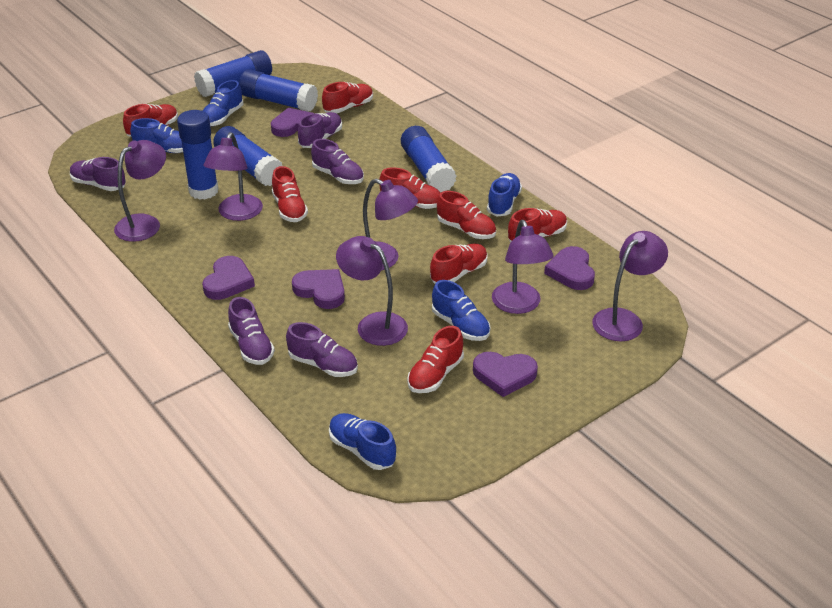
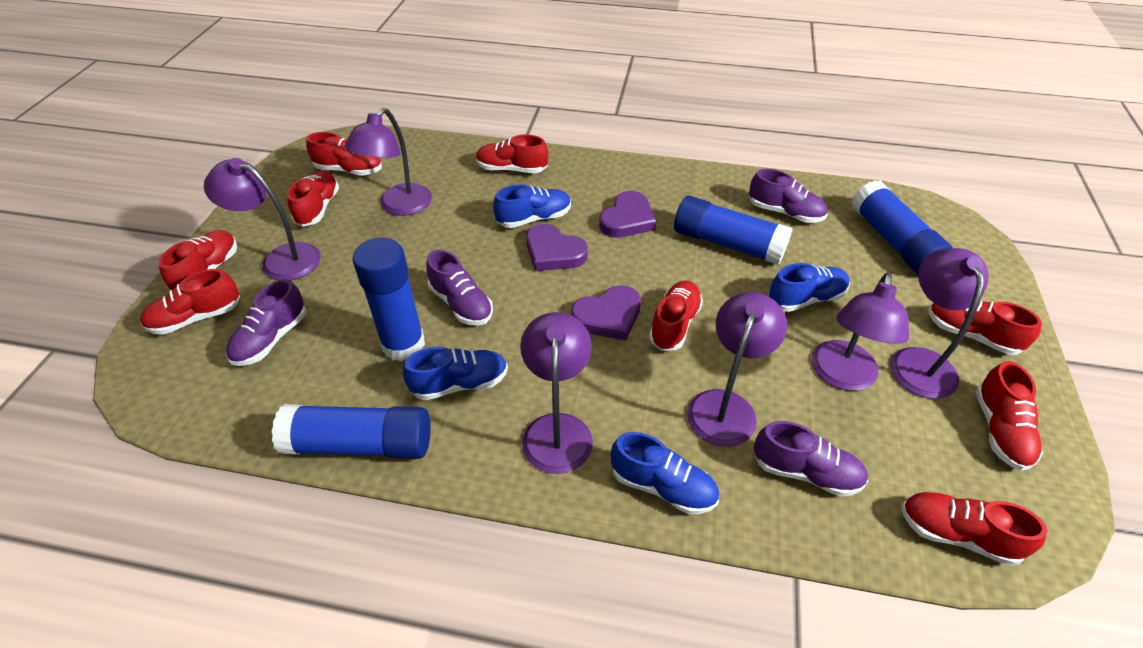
blue glue stick: 5 -> 4
blue shoe: 5 -> 4
purple heart: 5 -> 3
purple shoe: 5 -> 4
red shoe: 8 -> 9

